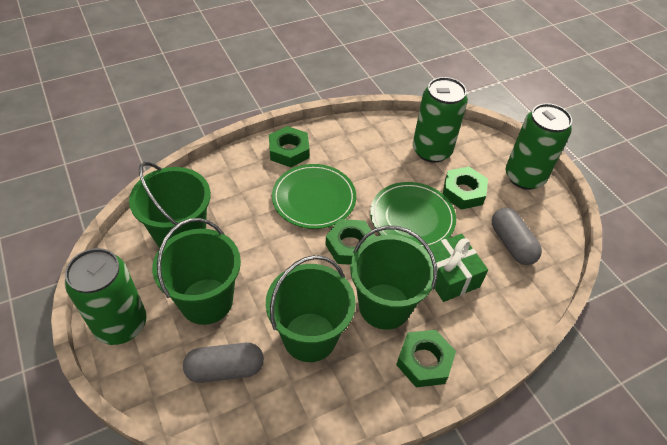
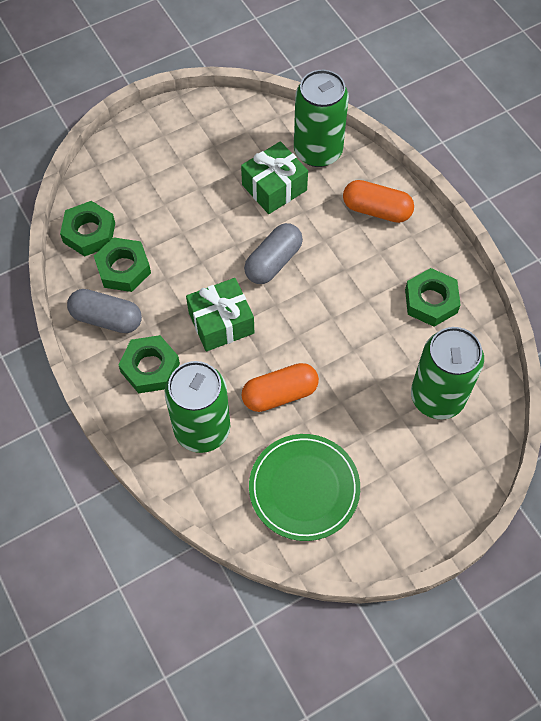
green bucket: 4 -> 0
green gift: 1 -> 2
green plate: 2 -> 1
orange capsule: 0 -> 2

